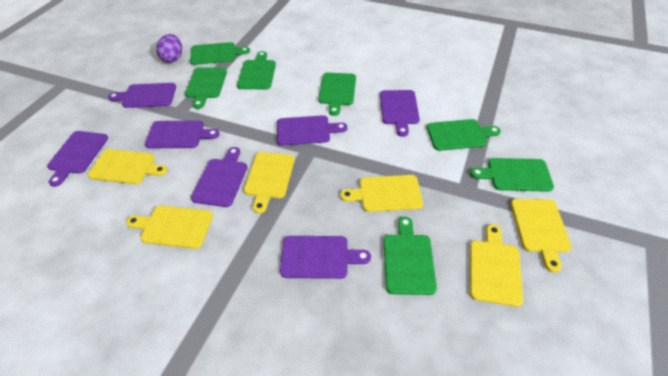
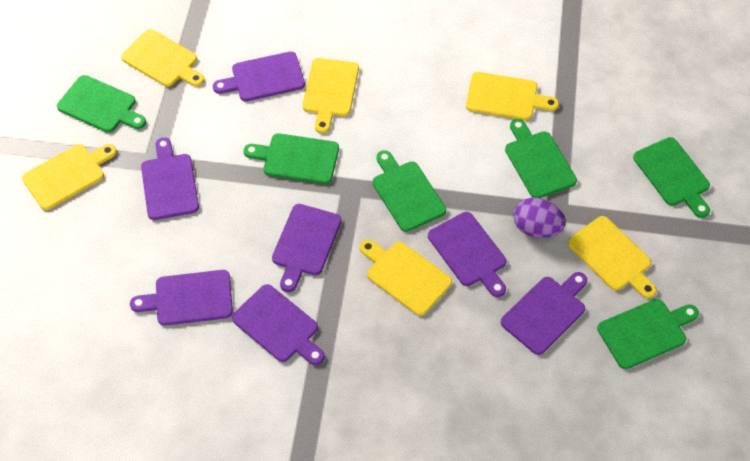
green cutting board: 7 -> 6

